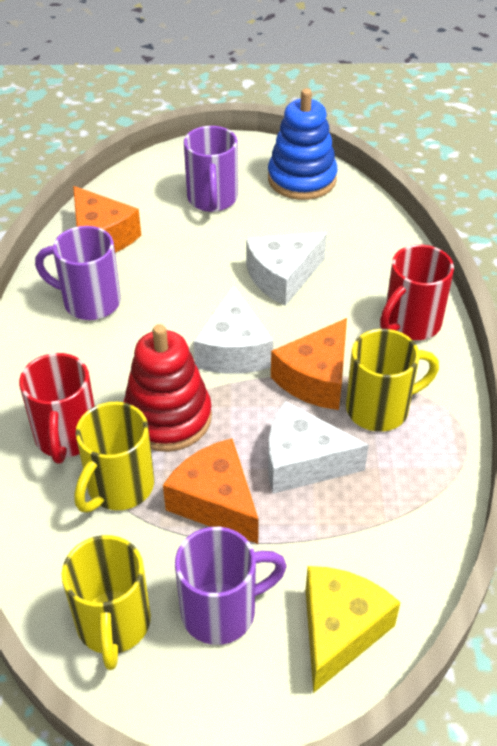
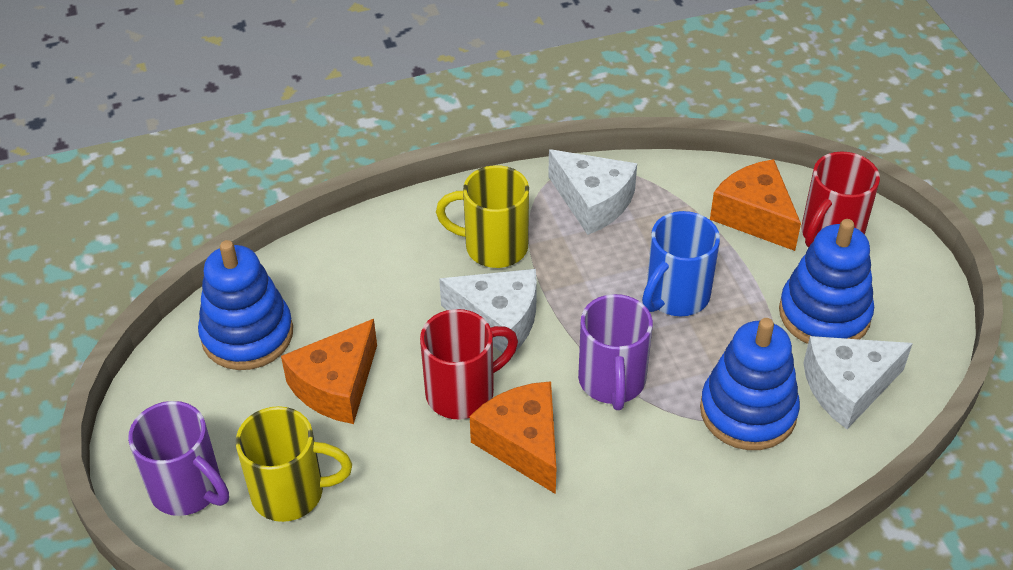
blue mug: 0 -> 1
blue stacking toy: 1 -> 3
purple mug: 3 -> 2
red stacking toy: 1 -> 0
yellow cheese: 1 -> 0
yellow mug: 3 -> 2

